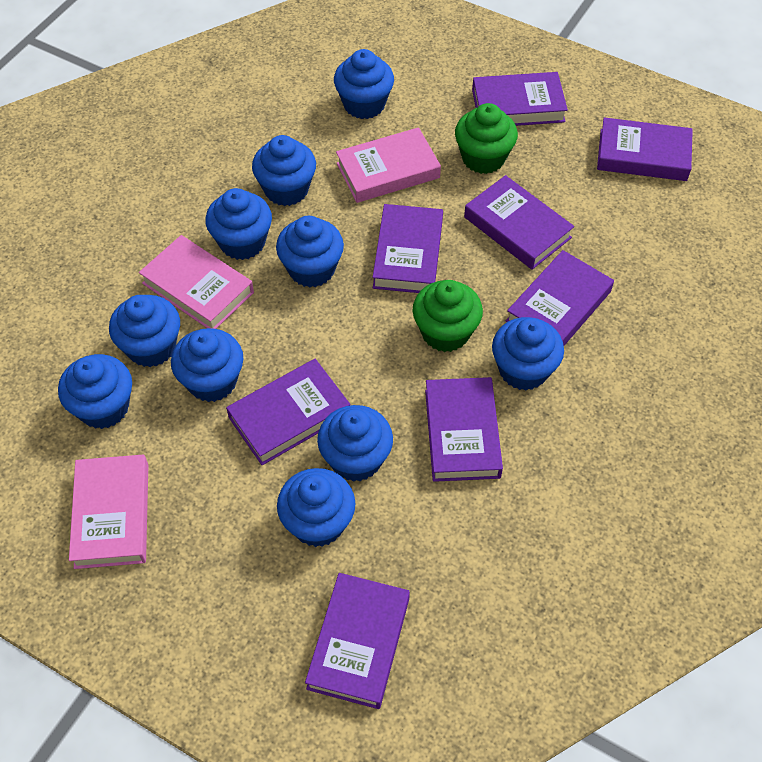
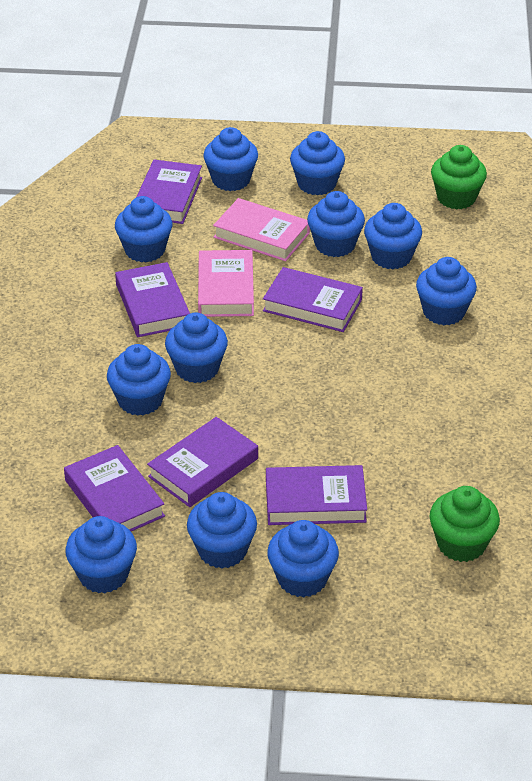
blue cupcake: 10 -> 11
pink book: 3 -> 2
purple book: 8 -> 6

